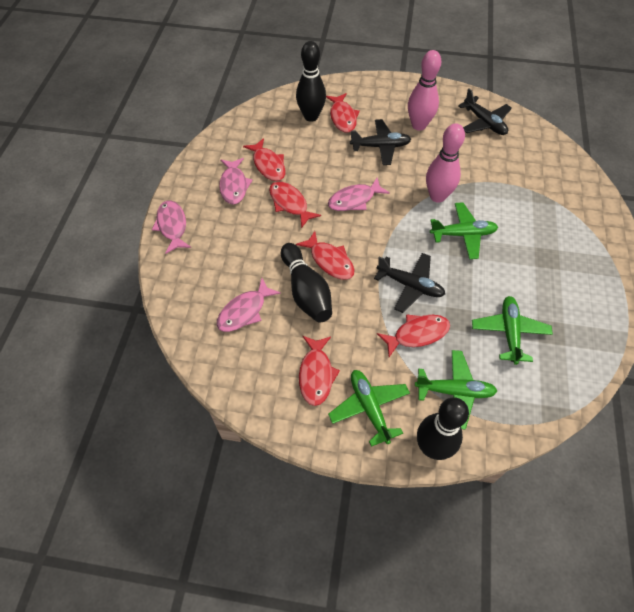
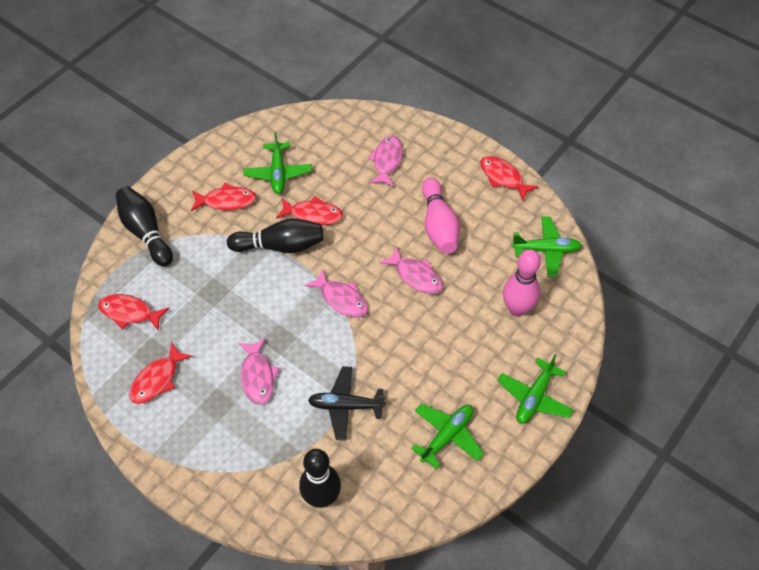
black plane: 3 -> 1
red fish: 6 -> 5

